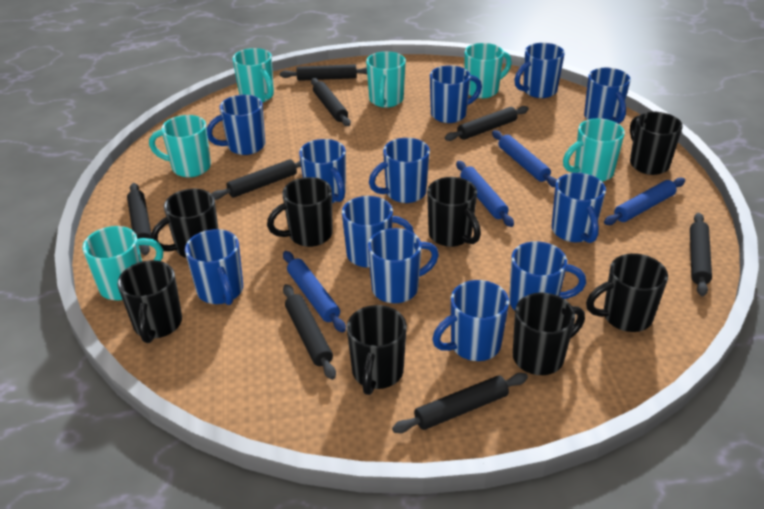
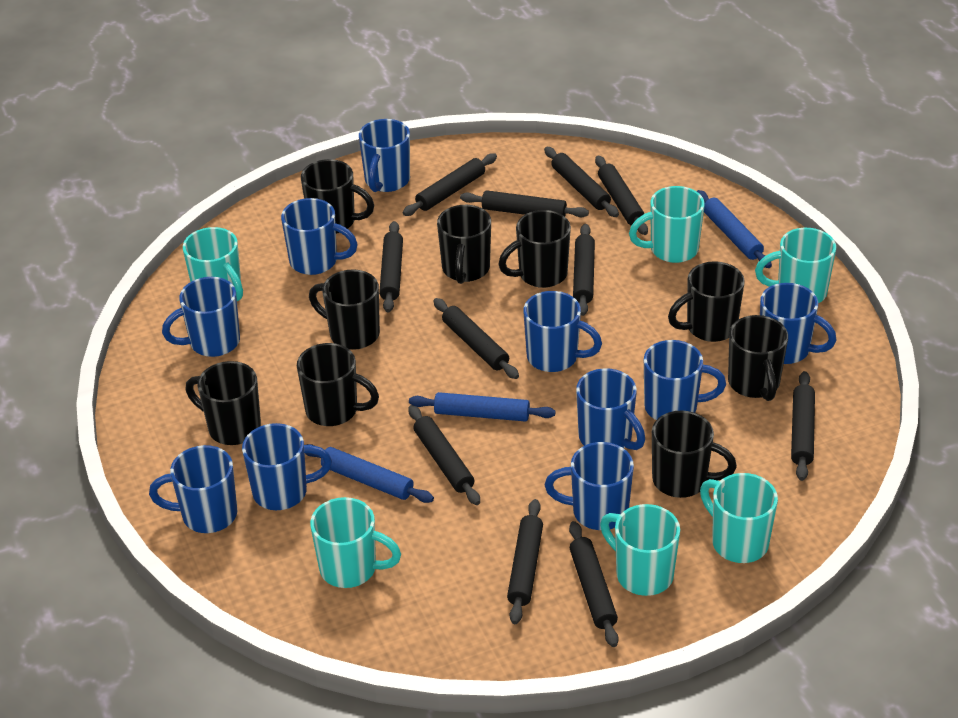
black mug: 8 -> 9
black rolling pin: 8 -> 11
blue mug: 12 -> 10
blue rolling pin: 4 -> 3

